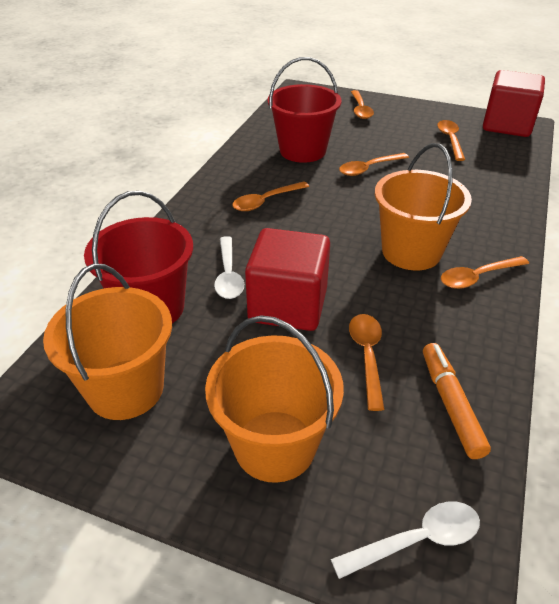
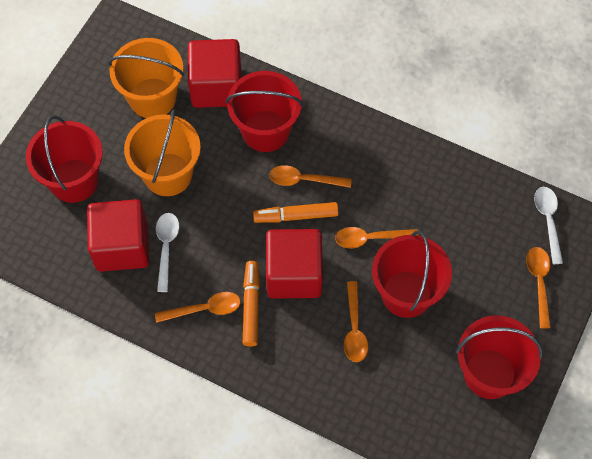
orange bucket: 3 -> 2
orange marker: 1 -> 2
orange spoon: 6 -> 5
red bucket: 2 -> 4
red cube: 2 -> 3

